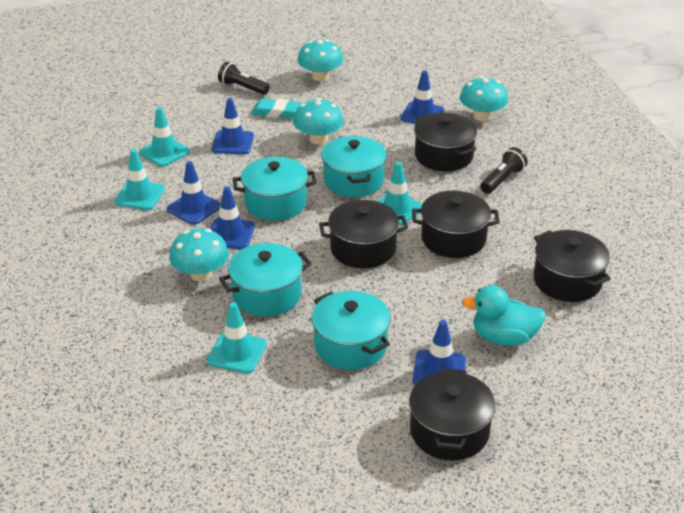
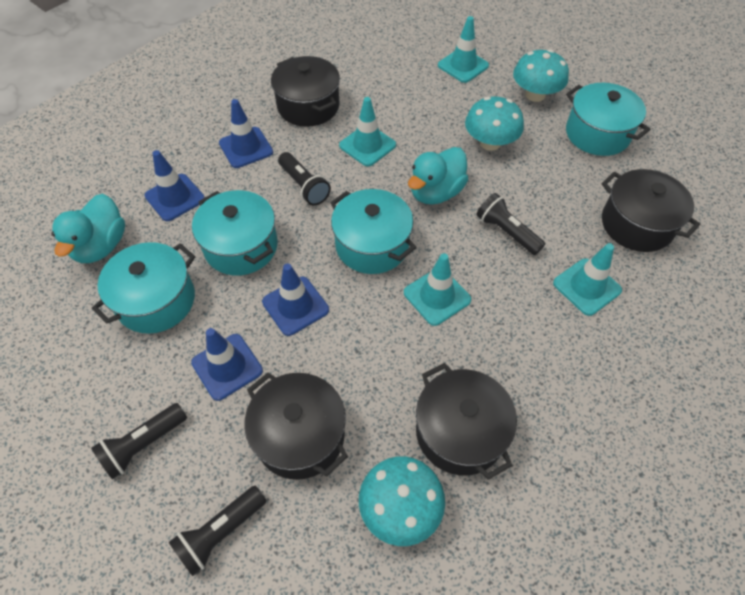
black flashlight: 2 -> 4
black pot: 5 -> 4
blue traffic cone: 5 -> 4
turquoise duck: 1 -> 2
turquoise eraser: 1 -> 0
turquoise mushroom: 4 -> 3

